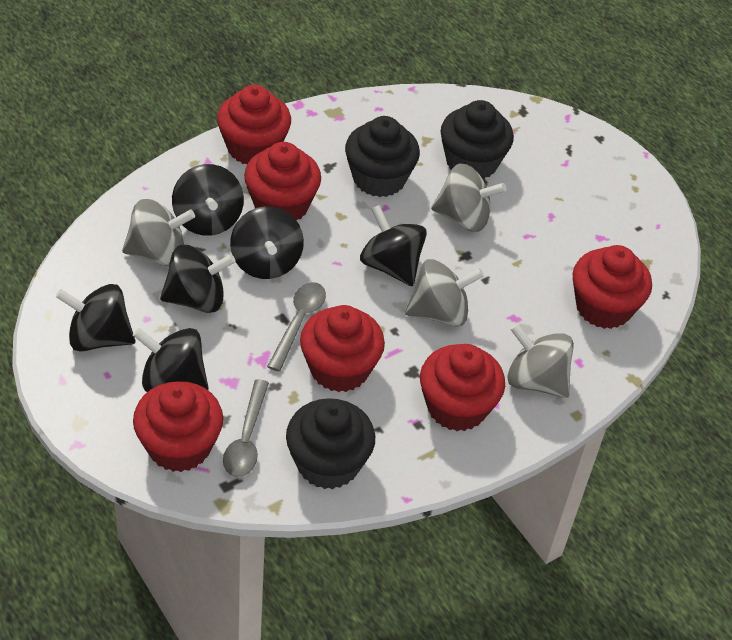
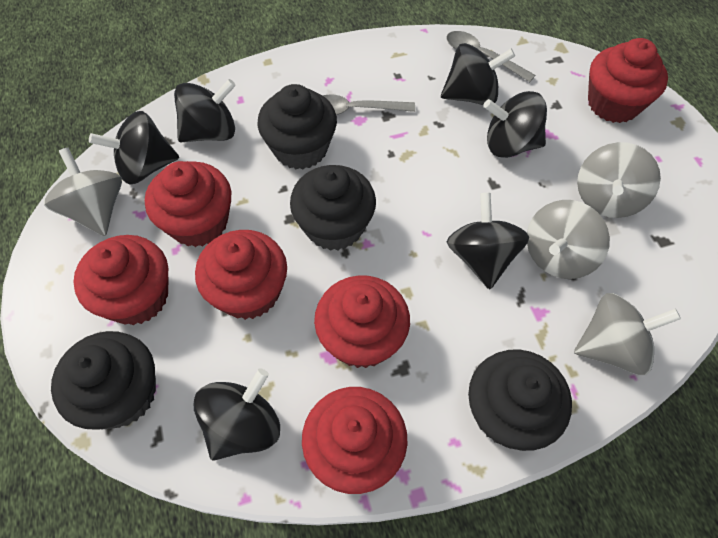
black cupcake: 3 -> 4

